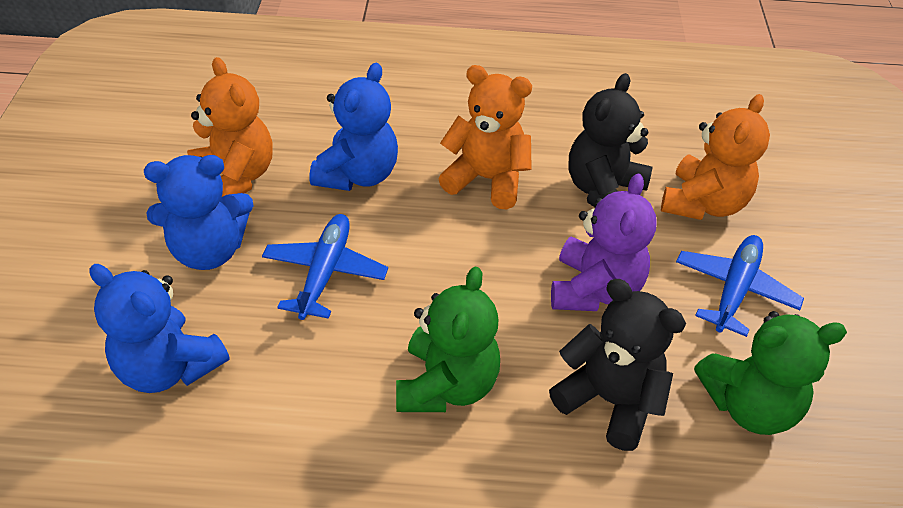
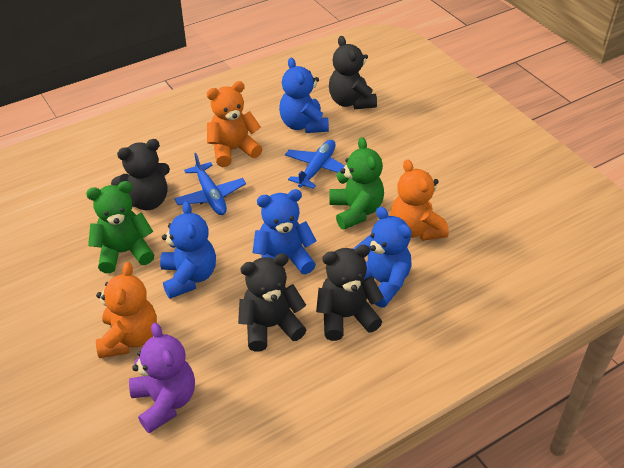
black teddy bear: 2 -> 4
blue teddy bear: 3 -> 4

